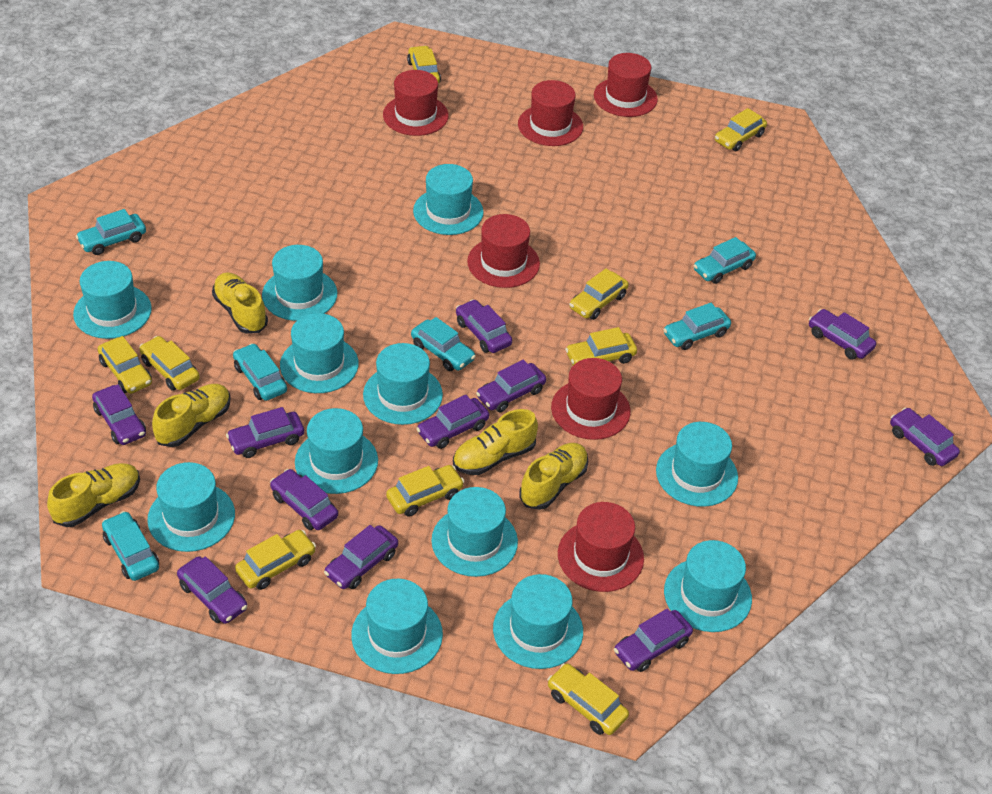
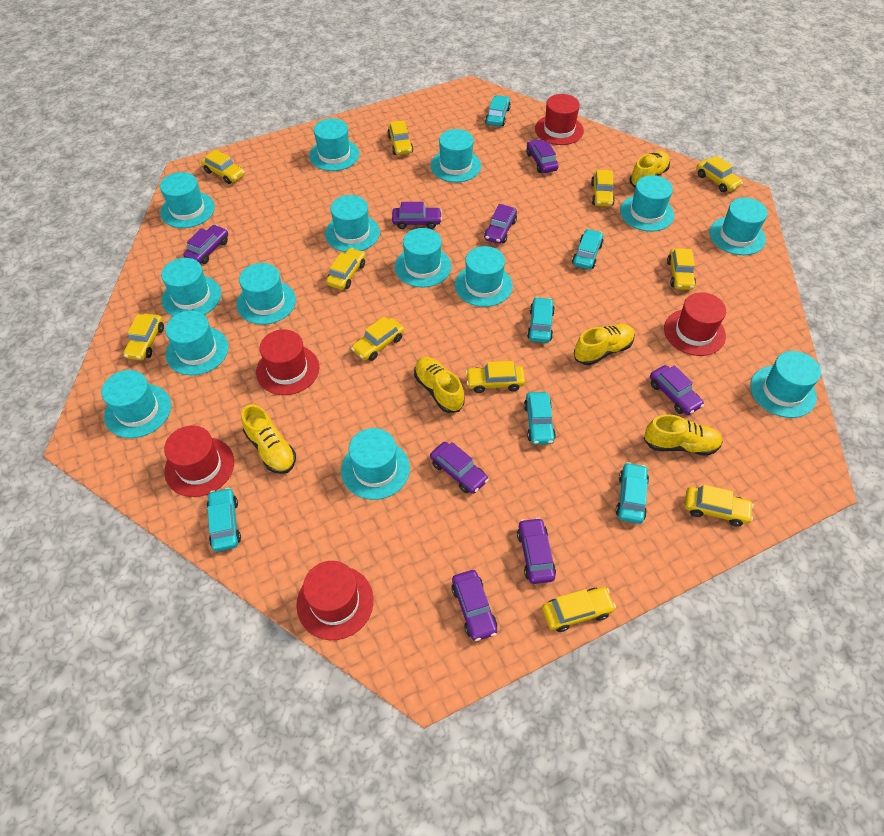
purple car: 11 -> 8
red hat: 6 -> 5
turquoise hat: 12 -> 14
yellow car: 9 -> 11

